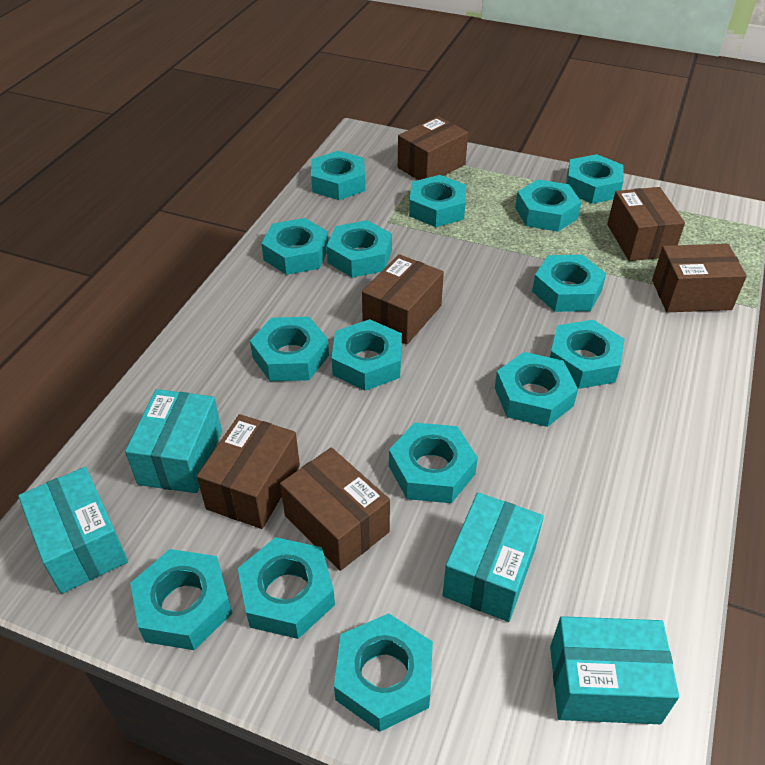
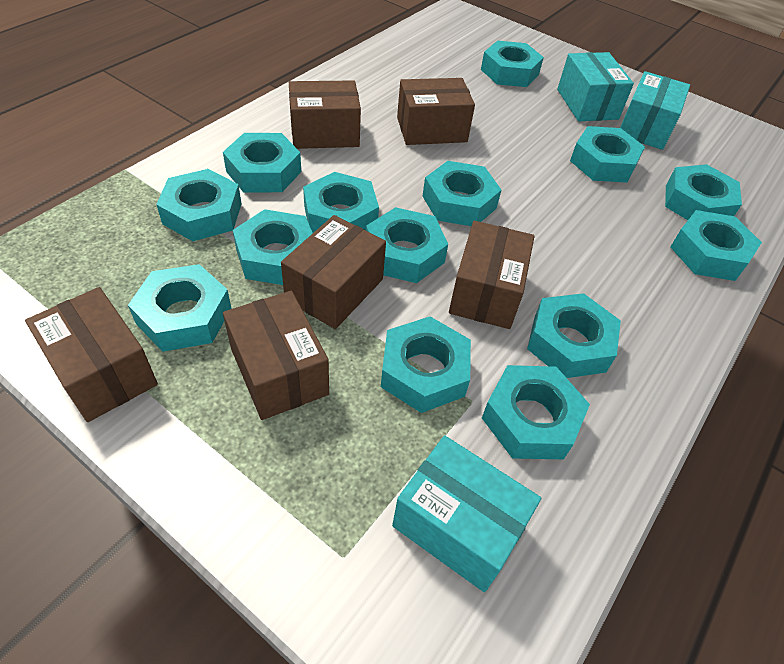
turquoise box: 4 -> 3
turquoise nut: 15 -> 14

